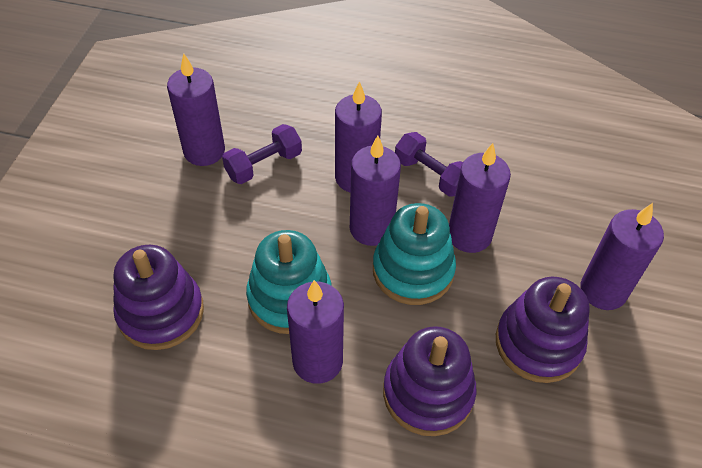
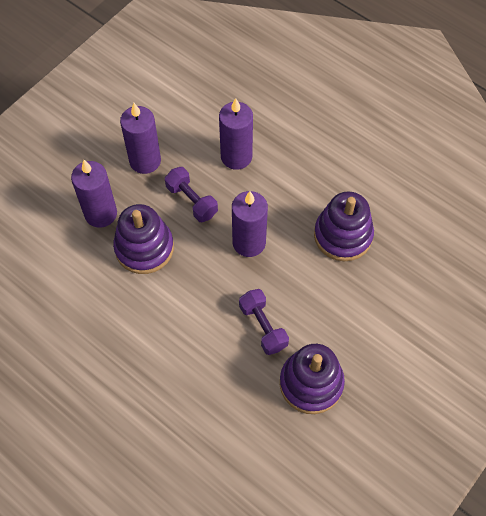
purple candle: 6 -> 4
turquoise stacking toy: 2 -> 0

